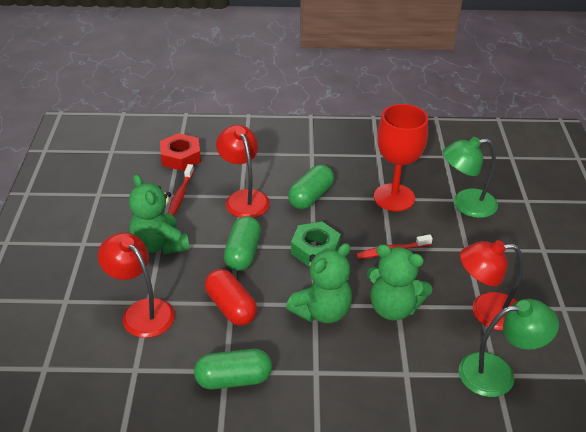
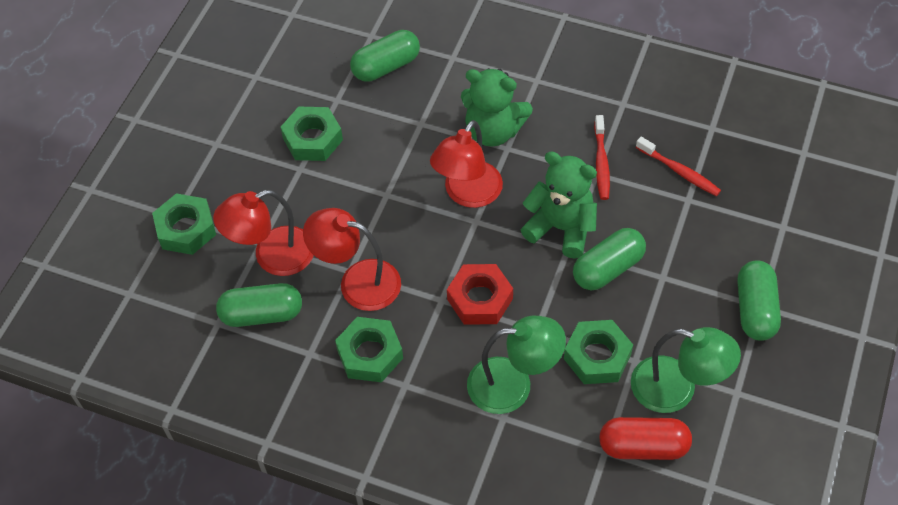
green capsule: 3 -> 4
green nut: 1 -> 4
green teddy bear: 3 -> 2
red goblet: 1 -> 0

